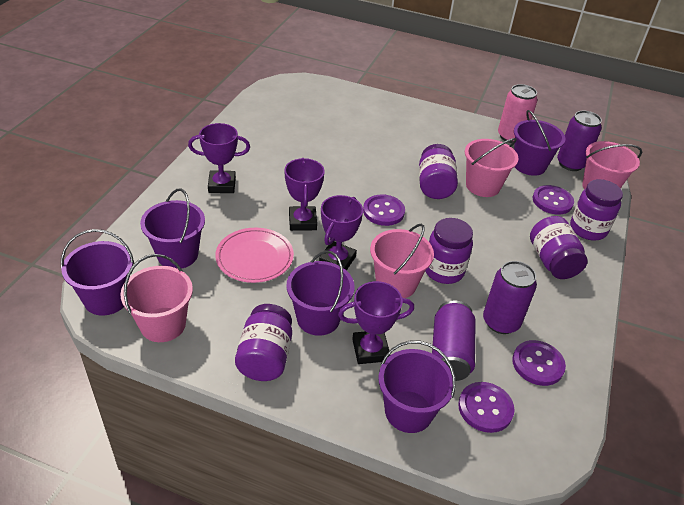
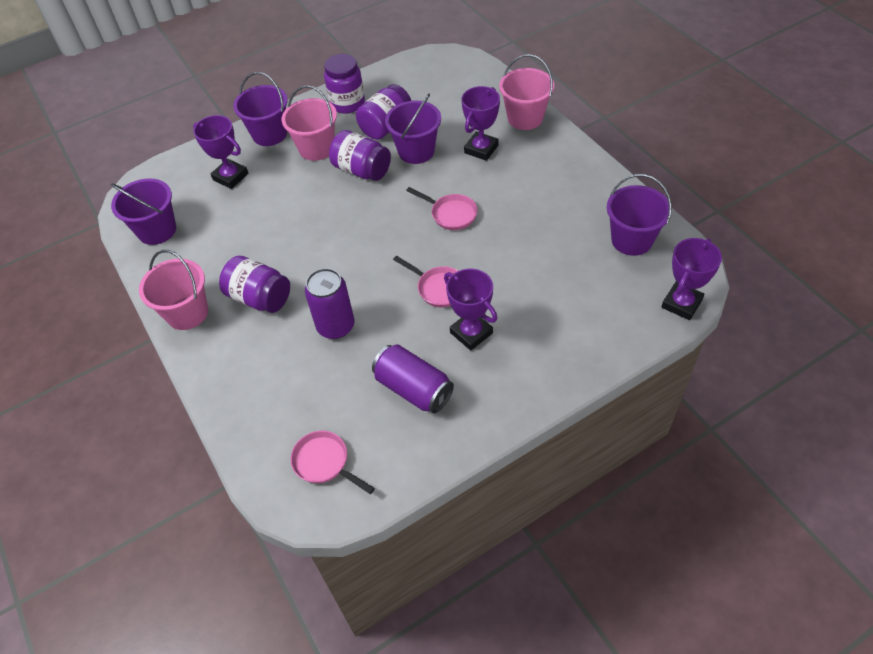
pink bucket: 4 -> 3
pink can: 1 -> 0
pink pan: 0 -> 3
pink plate: 1 -> 0
purple bucket: 5 -> 4
purple button: 4 -> 0
purple can: 3 -> 2
purple jar: 5 -> 4

